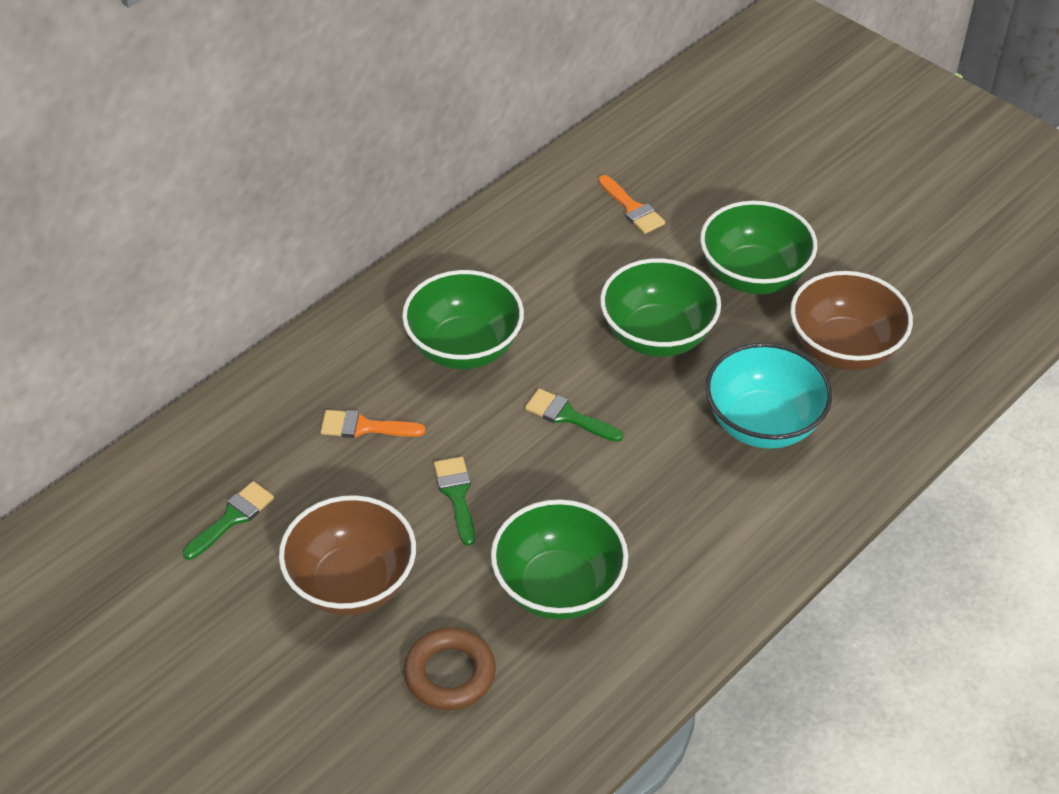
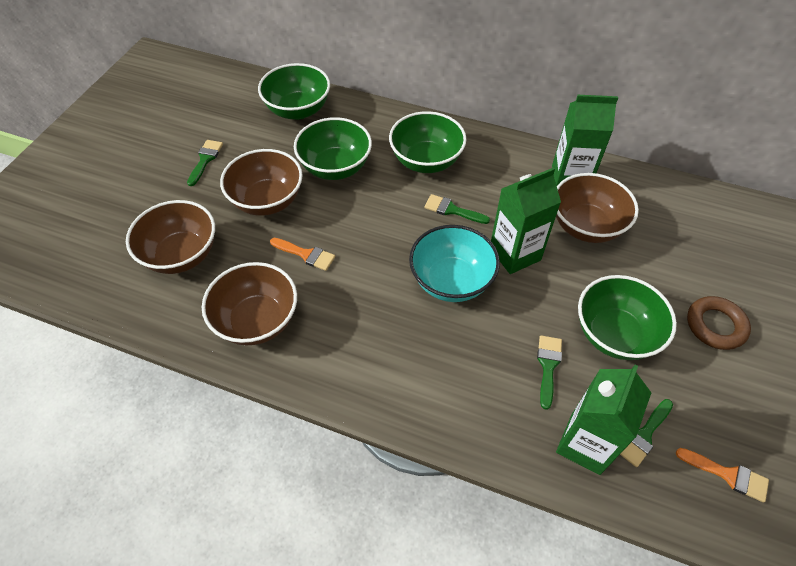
brown bowl: 2 -> 4
green brush: 3 -> 4
green carton: 0 -> 3

